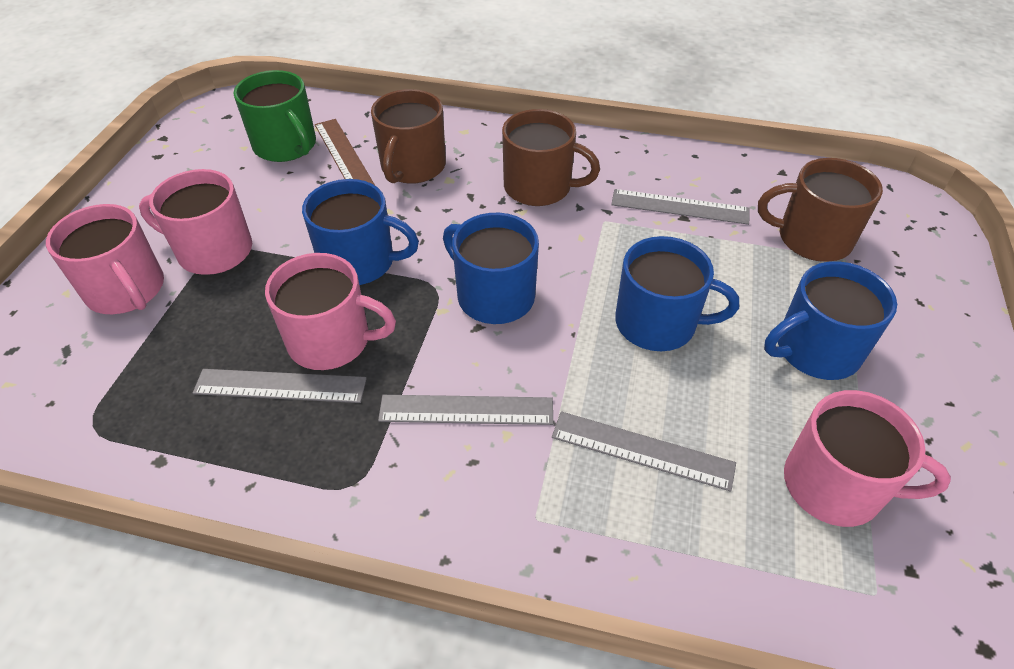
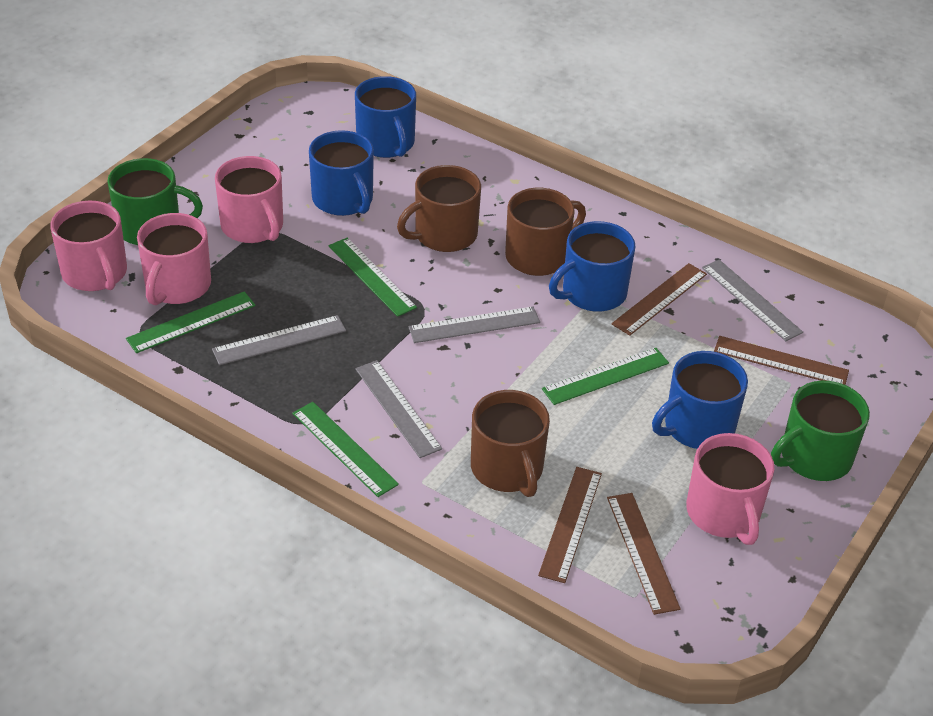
brown ruler: 1 -> 4
green mug: 1 -> 2
green ruler: 0 -> 4

